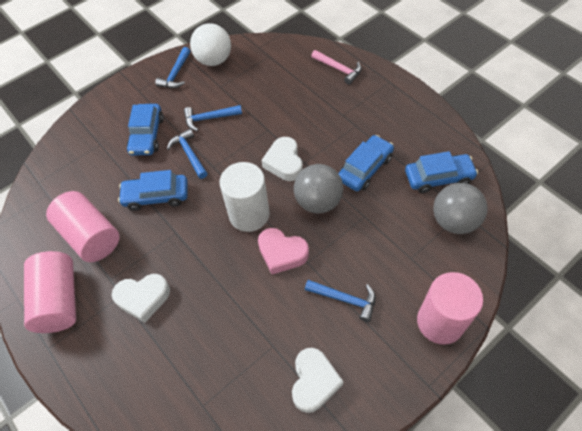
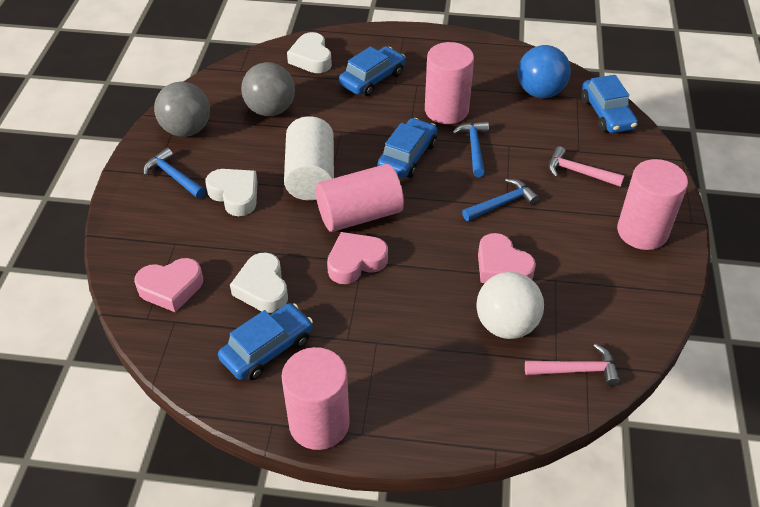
blue ball: 0 -> 1
blue hammer: 4 -> 3
pink cylinder: 3 -> 4
pink hammer: 1 -> 2
pink heart: 1 -> 3

